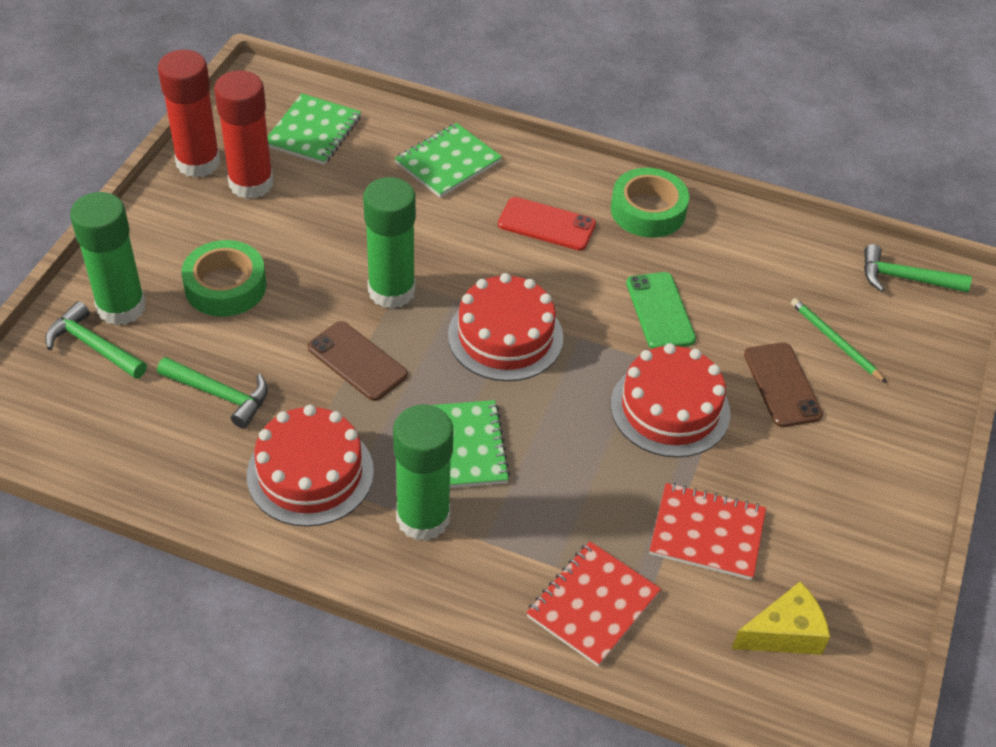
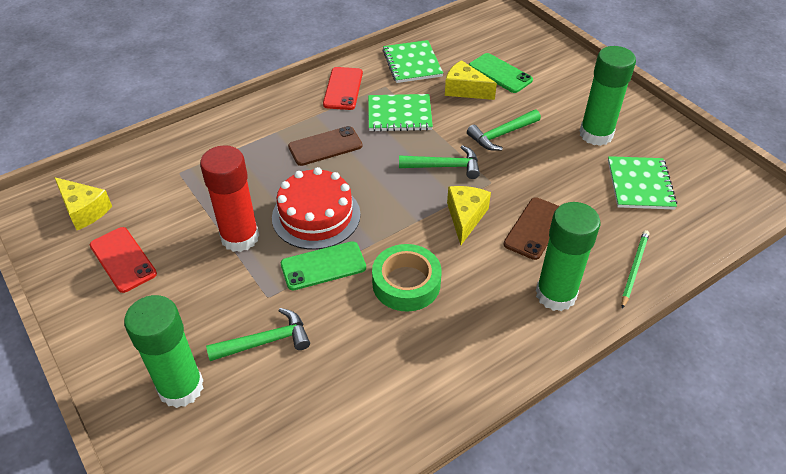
green phone: 1 -> 2
green tape: 2 -> 1
red cake: 3 -> 1
red glue stick: 2 -> 1
red notebook: 2 -> 0
red phone: 1 -> 2
yellow cheese: 1 -> 3

